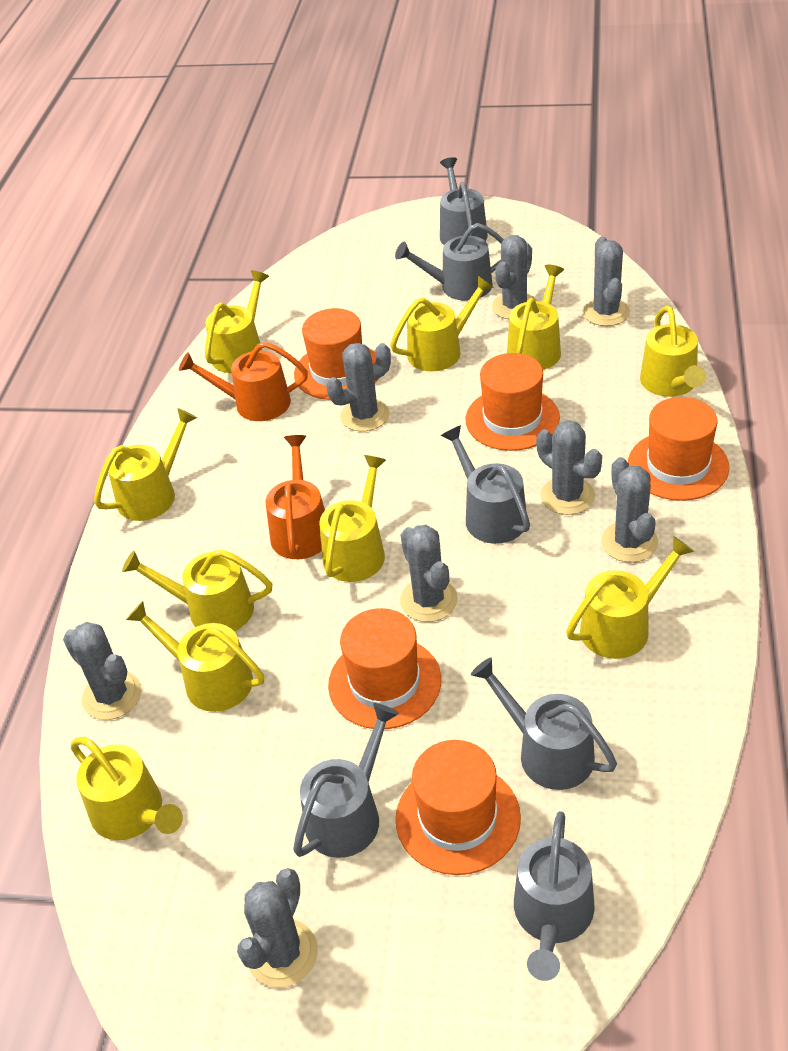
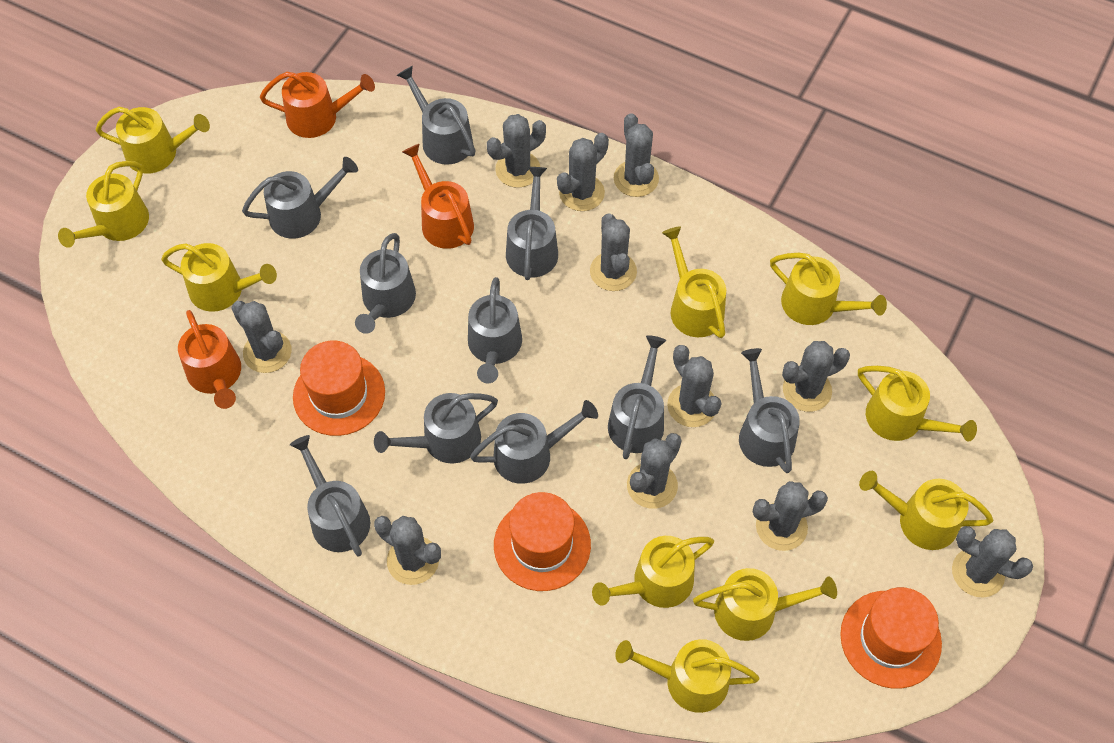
grey cactus: 8 -> 11
grey watering can: 6 -> 10
orange hat: 5 -> 3
orange watering can: 2 -> 3

